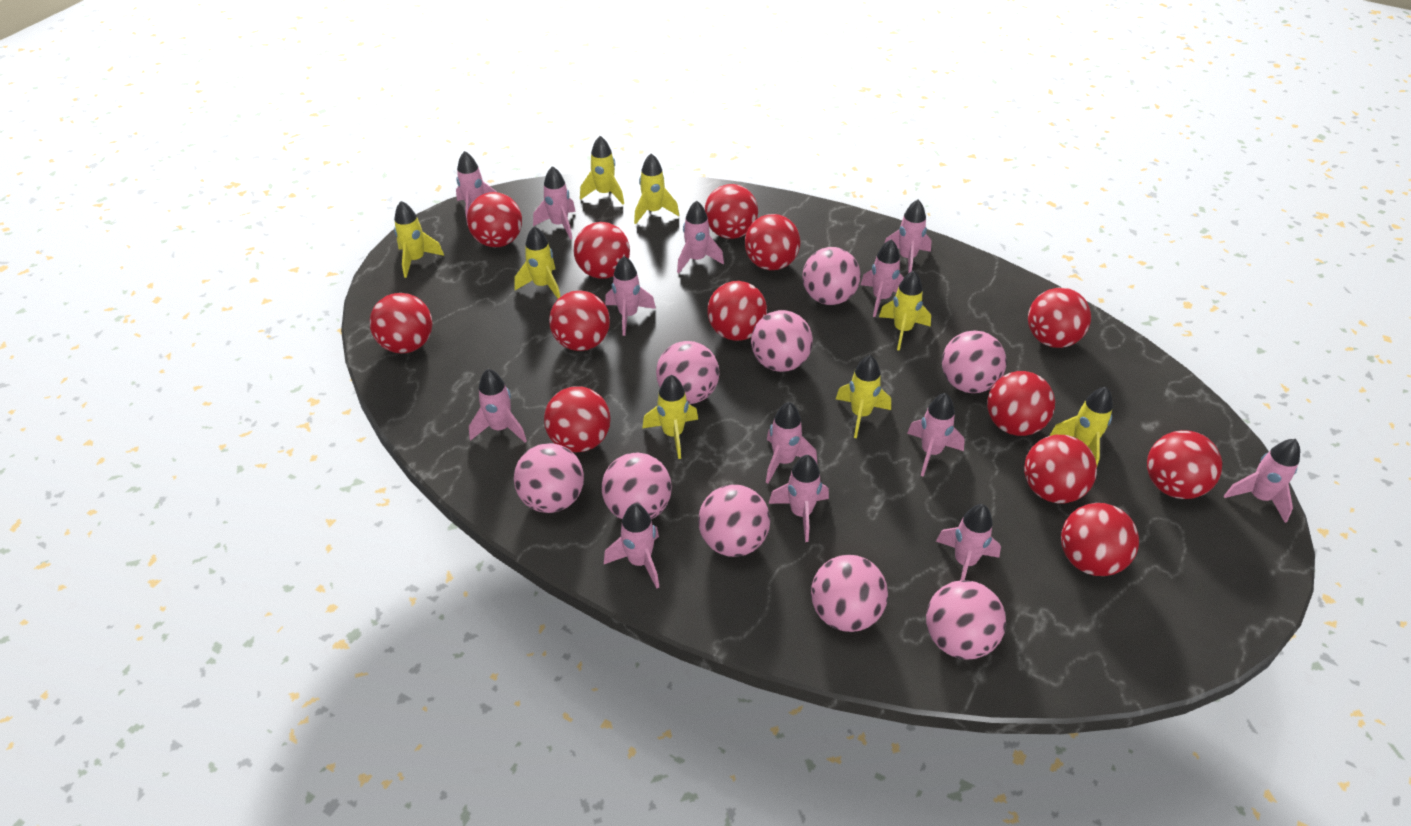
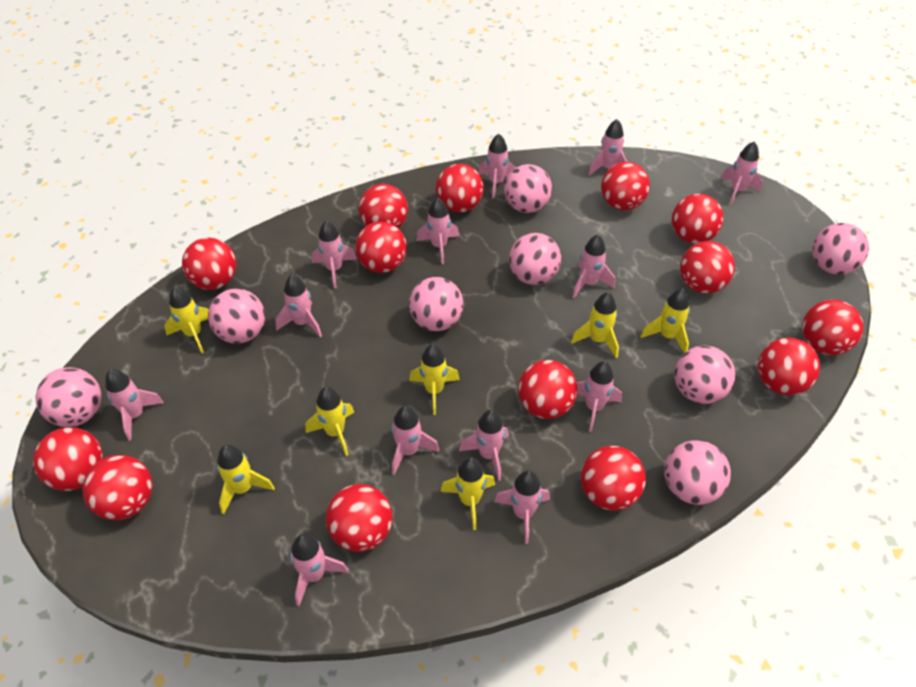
pink ball: 9 -> 8
red ball: 13 -> 14
yellow rocket: 8 -> 7

